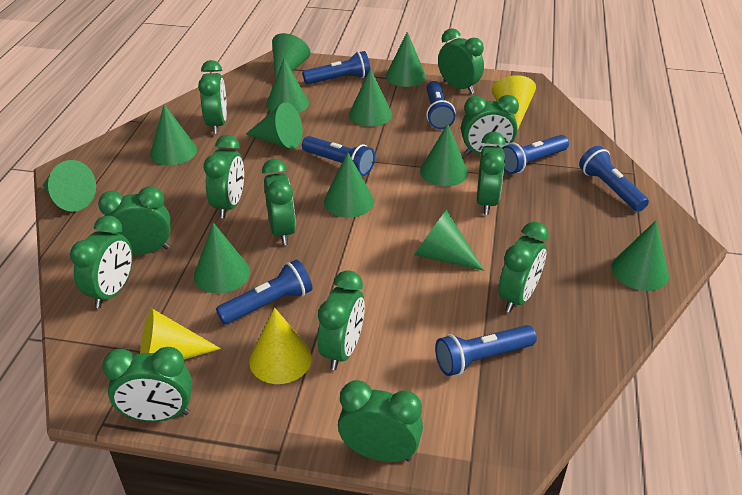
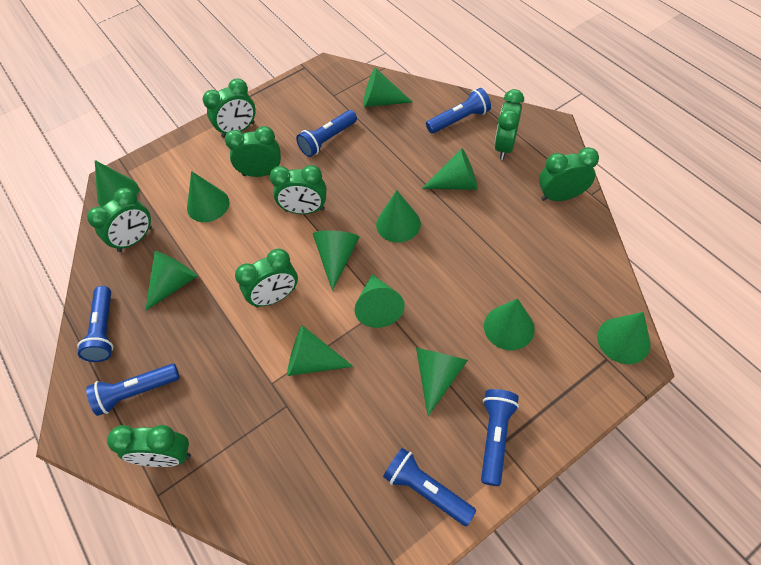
blue flashlight: 7 -> 6
green clock: 12 -> 8
yellow cone: 3 -> 0

